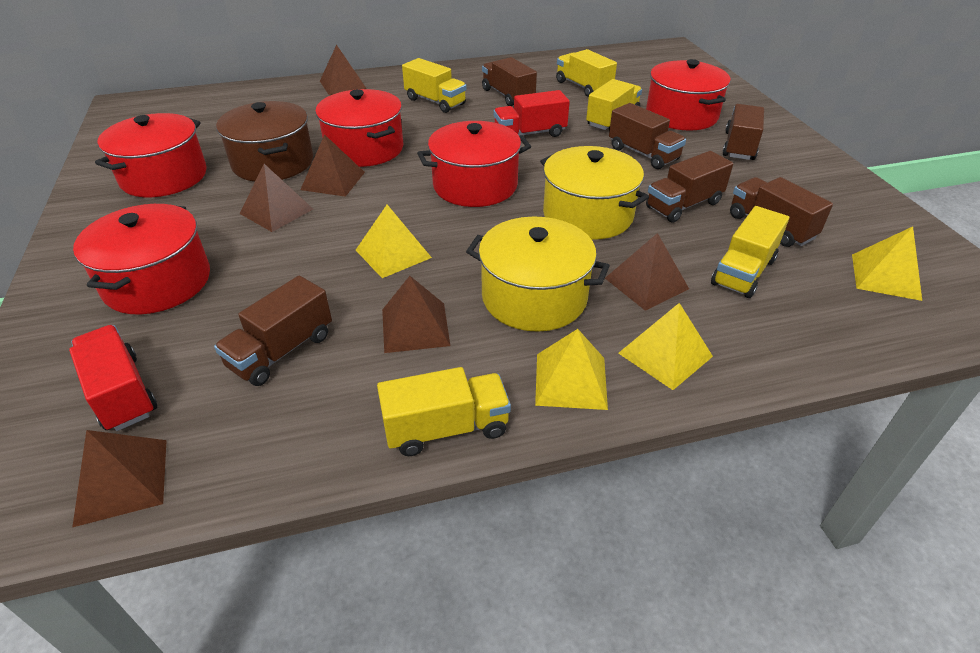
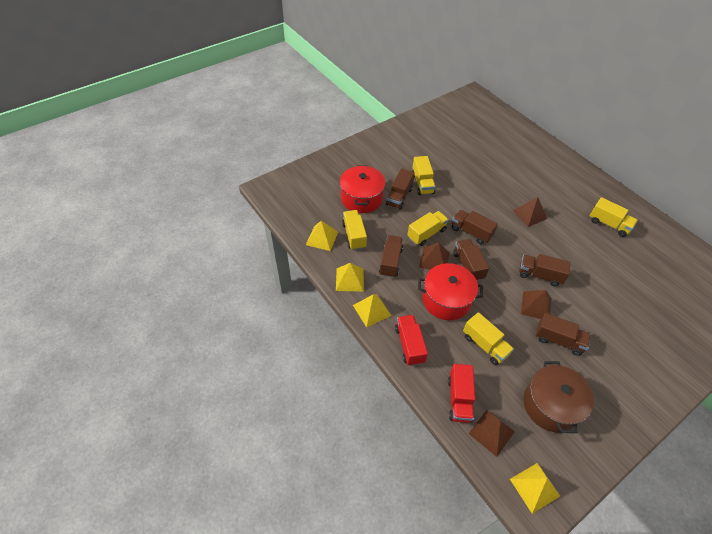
brown pyramid: 6 -> 4
red pot: 5 -> 2
yellow pot: 2 -> 0

